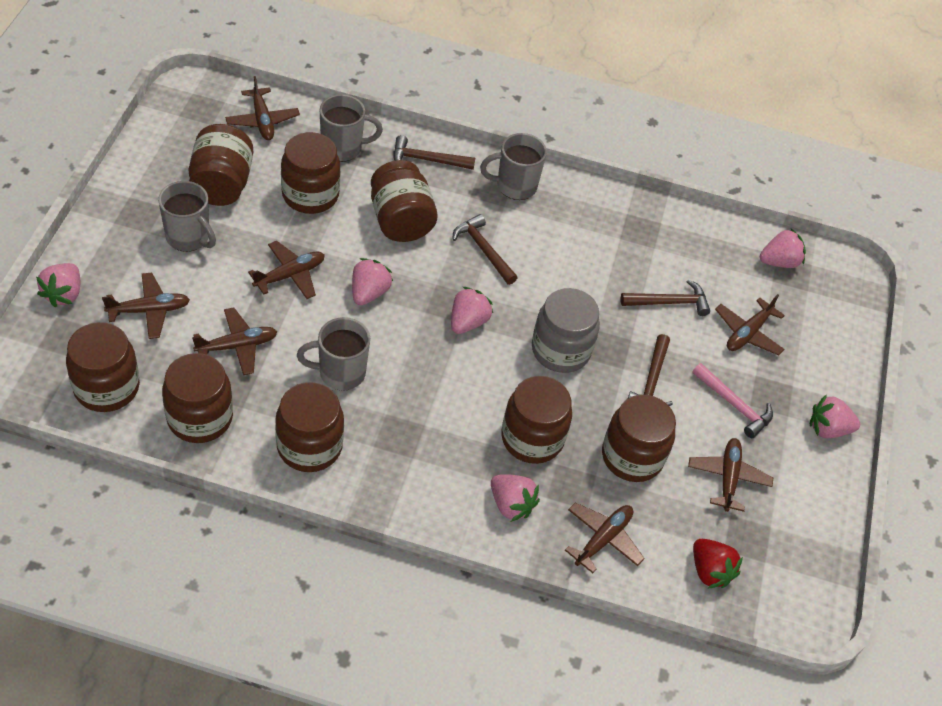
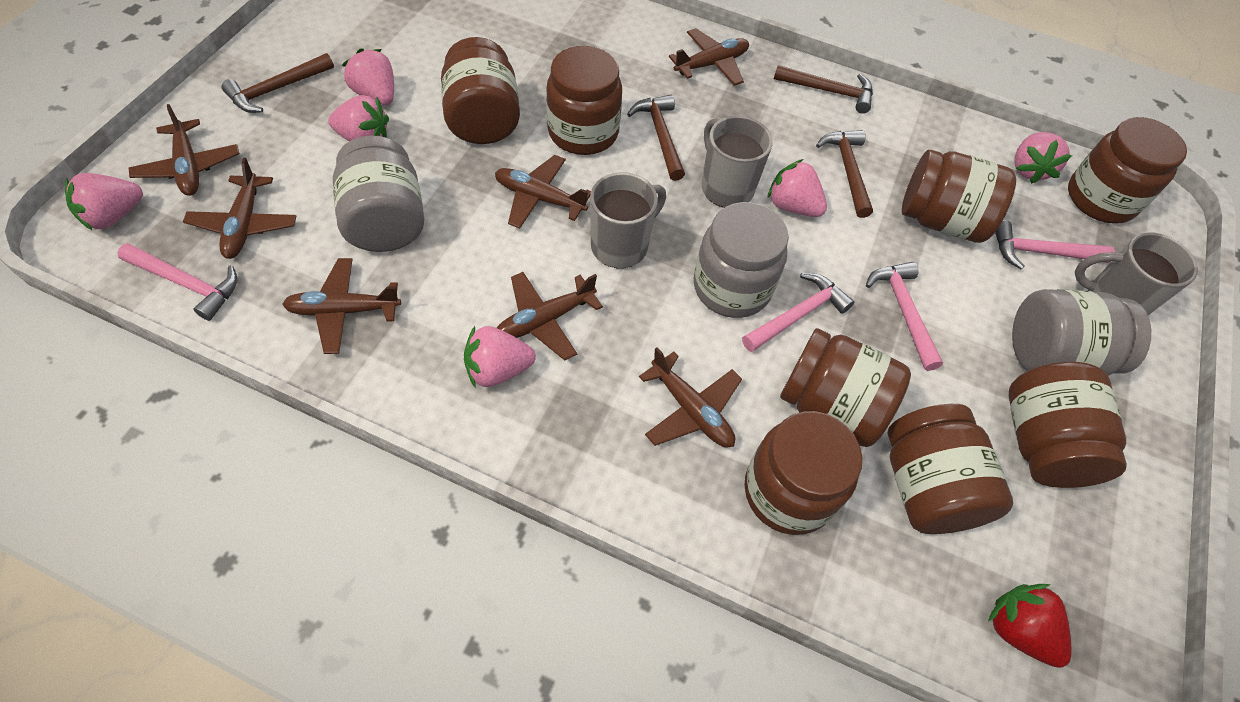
grey jar: 1 -> 3
grey mug: 4 -> 3
pink hammer: 1 -> 4

